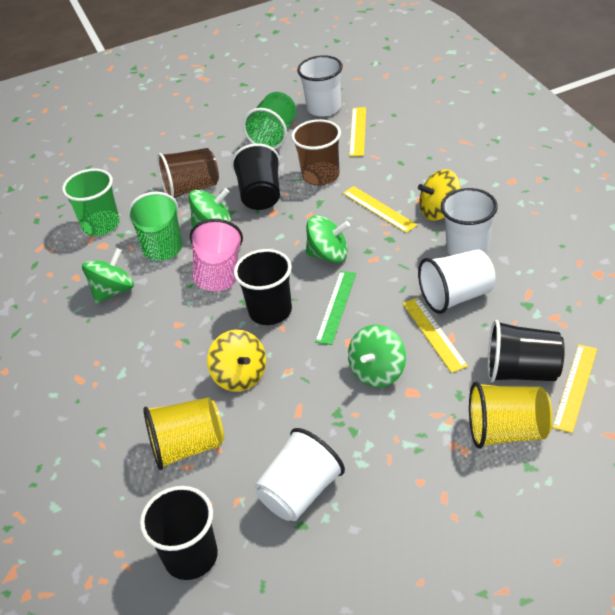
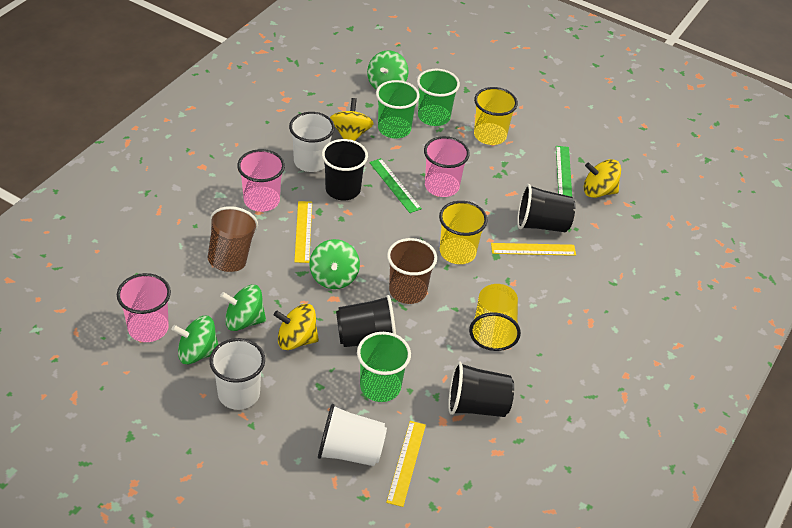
green ruler: 1 -> 2
pink cup: 1 -> 3
white cup: 4 -> 3
yellow cup: 2 -> 3
yellow ruler: 4 -> 3
yellow spinning top: 2 -> 3

